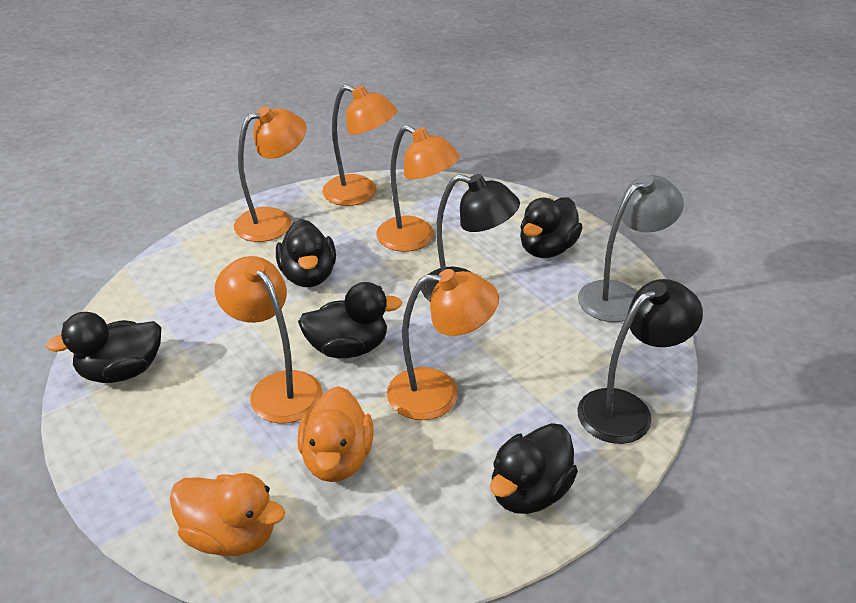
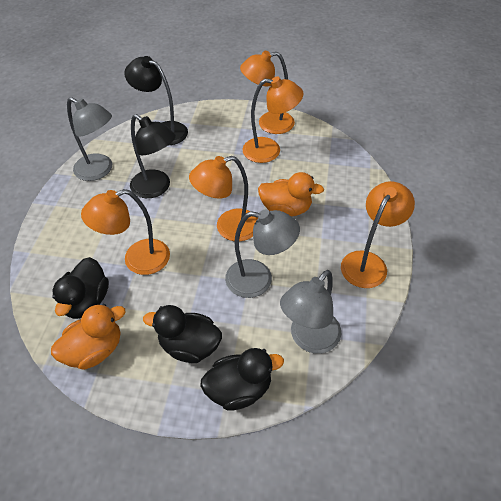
black duck: 5 -> 3
grey lamp: 1 -> 3

